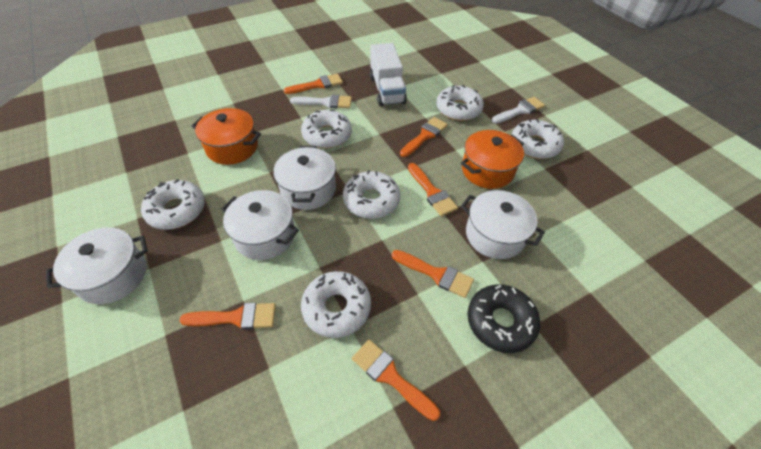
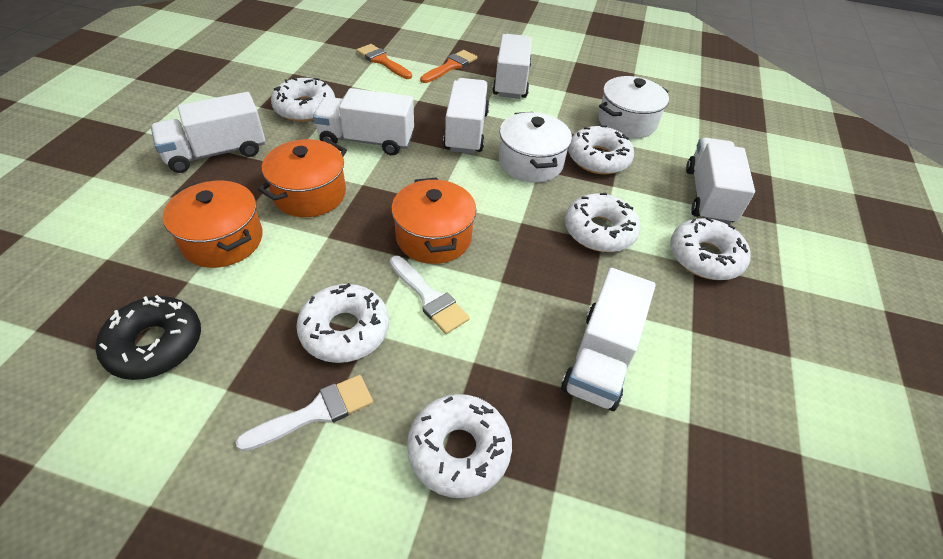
orange brush: 6 -> 2
orange pot: 2 -> 3
white pot: 4 -> 2
white truck: 1 -> 6

